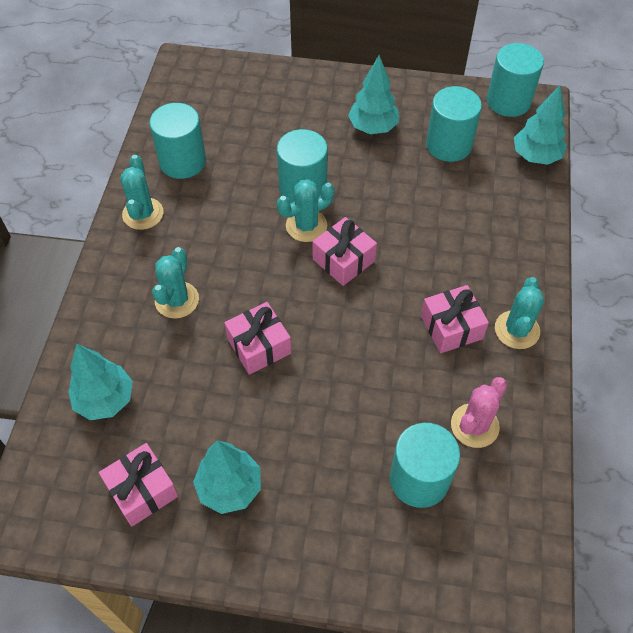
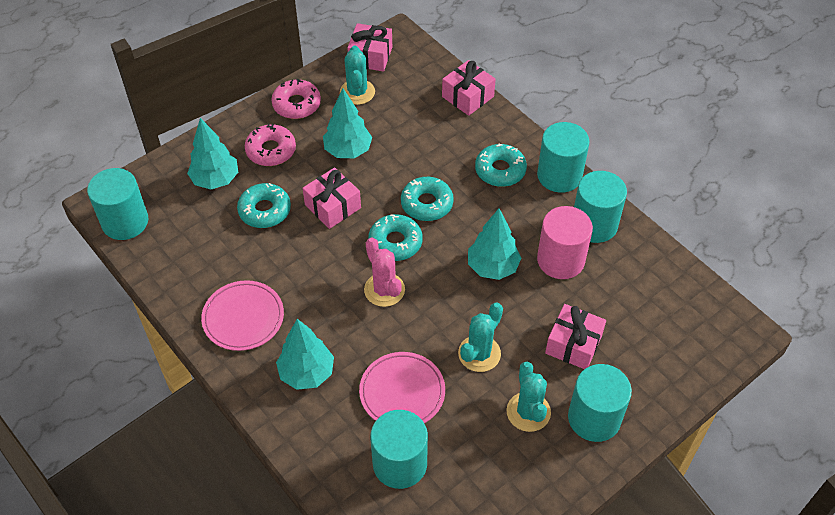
pink cylinder: 0 -> 1
pink donut: 0 -> 2
pink plate: 0 -> 2
turquoise cactus: 4 -> 3
turquoise donut: 0 -> 4

